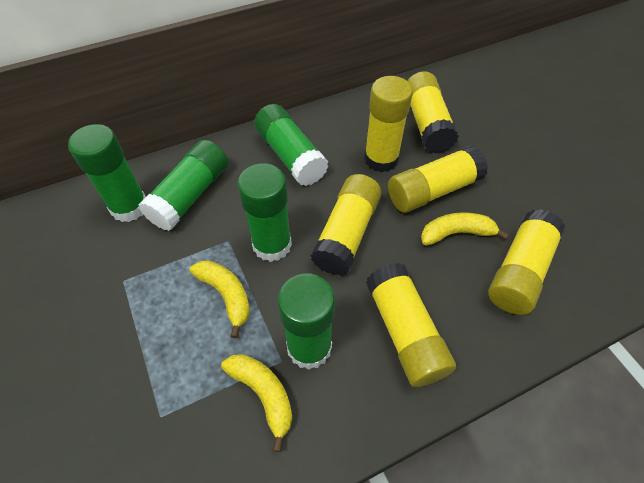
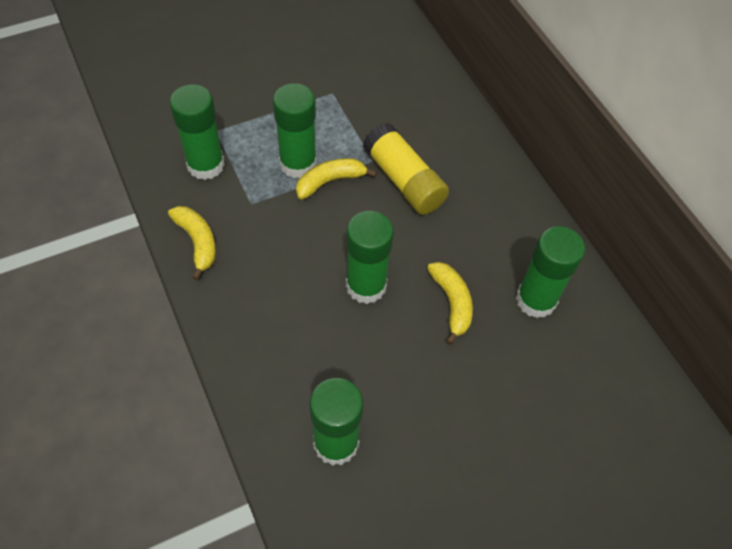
yellow glue stick: 6 -> 1

